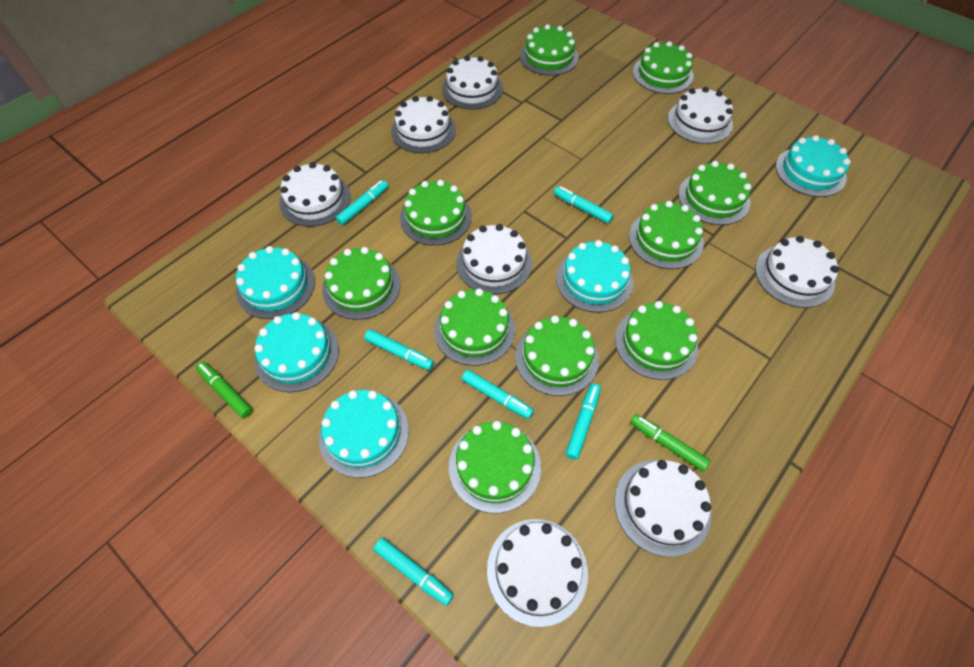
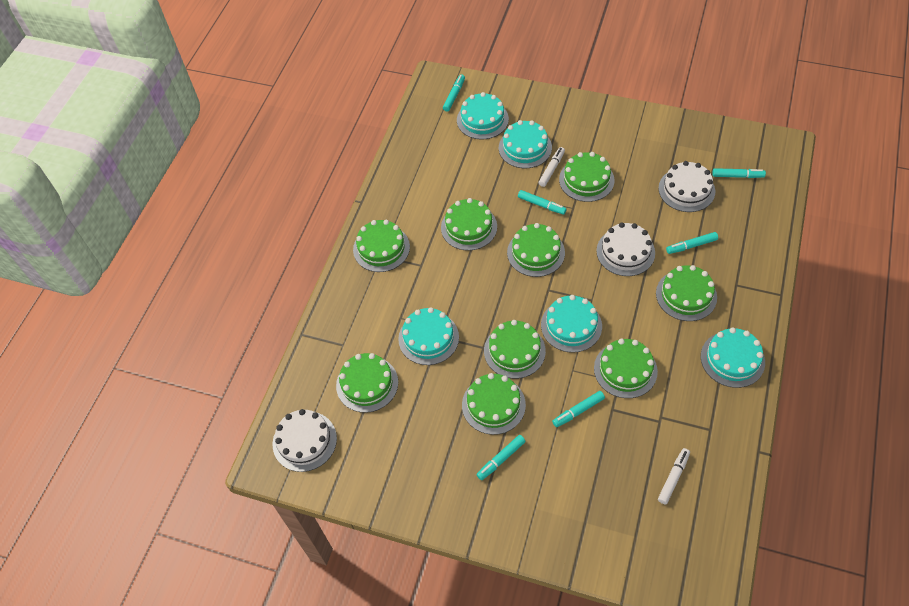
green cake: 10 -> 9
green marker: 2 -> 0
white cake: 8 -> 3
white marker: 0 -> 2

